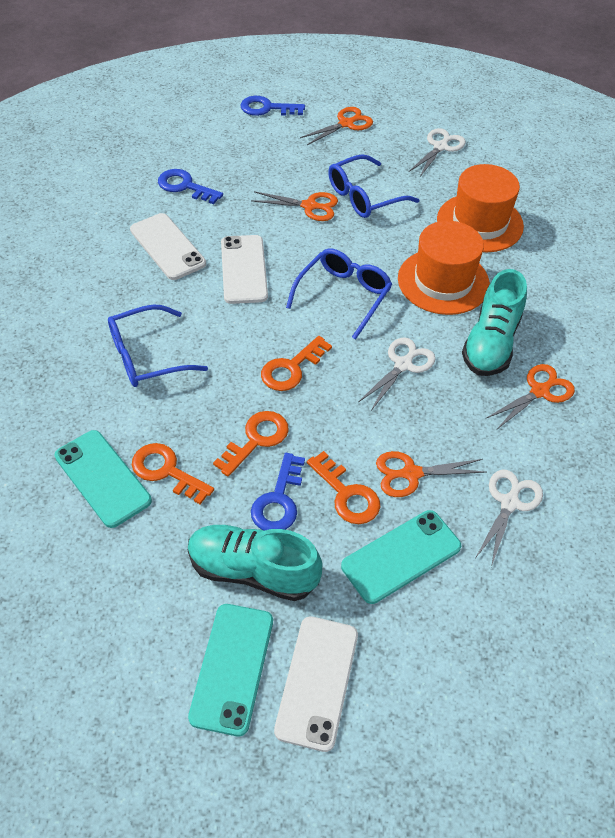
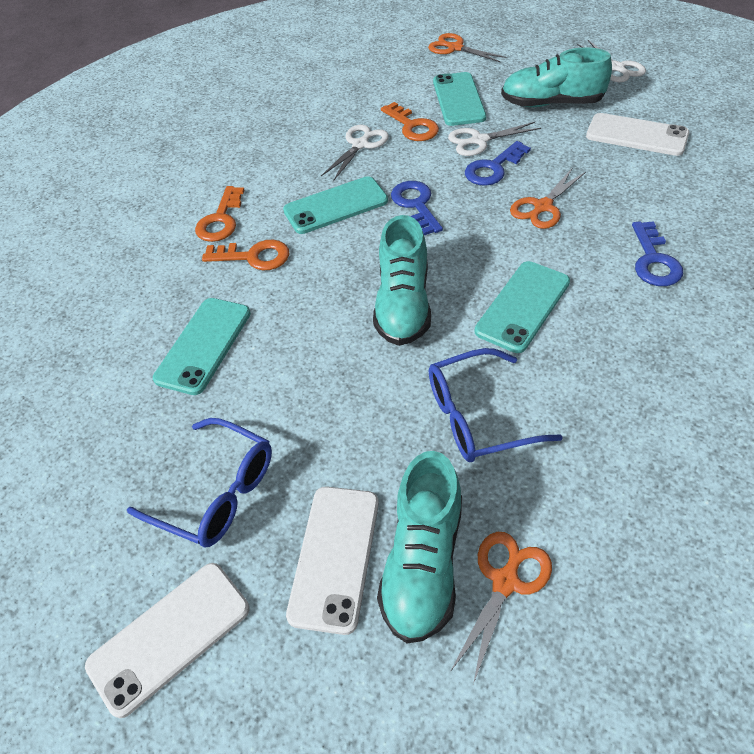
blue glasses: 3 -> 2
orange hat: 2 -> 0
orange key: 4 -> 3
orange scissors: 4 -> 3
turquoise phone: 3 -> 4
turquoise shoe: 2 -> 3

